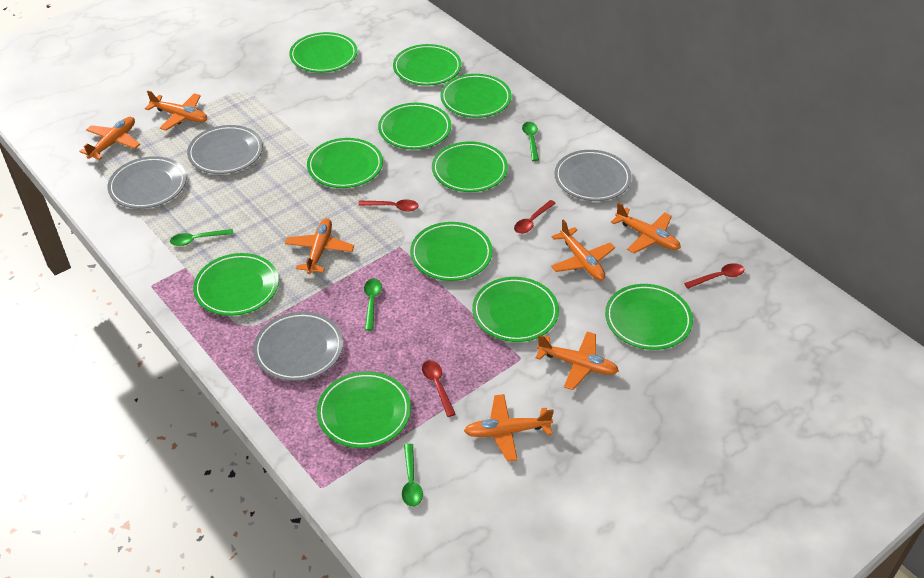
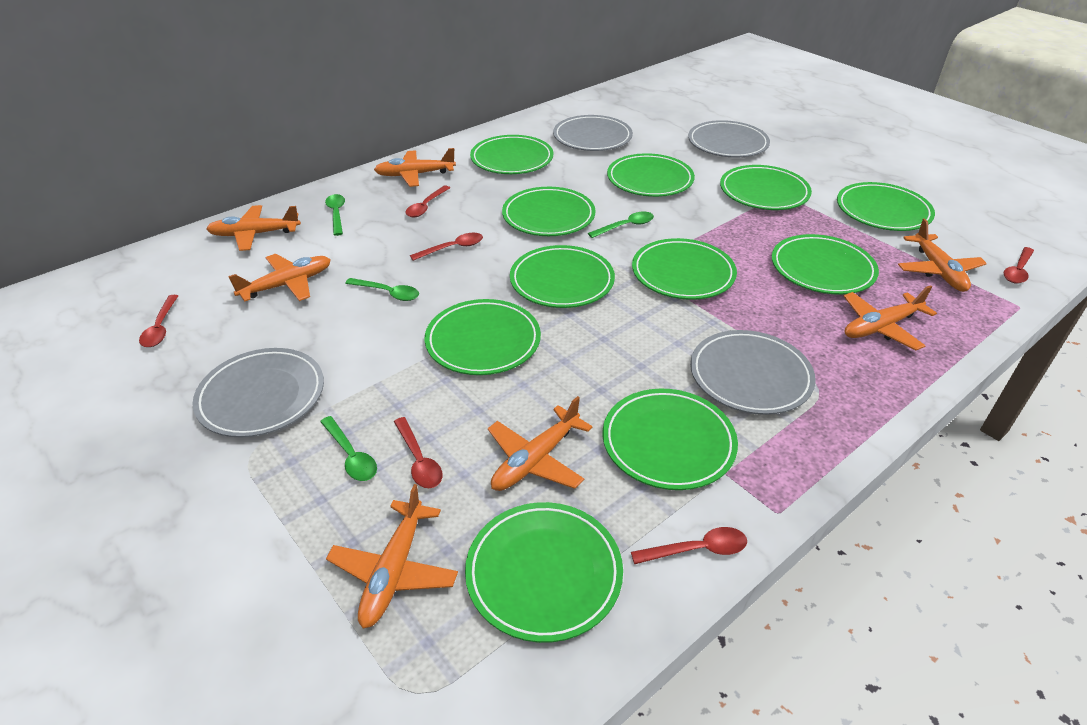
red spoon: 4 -> 6

